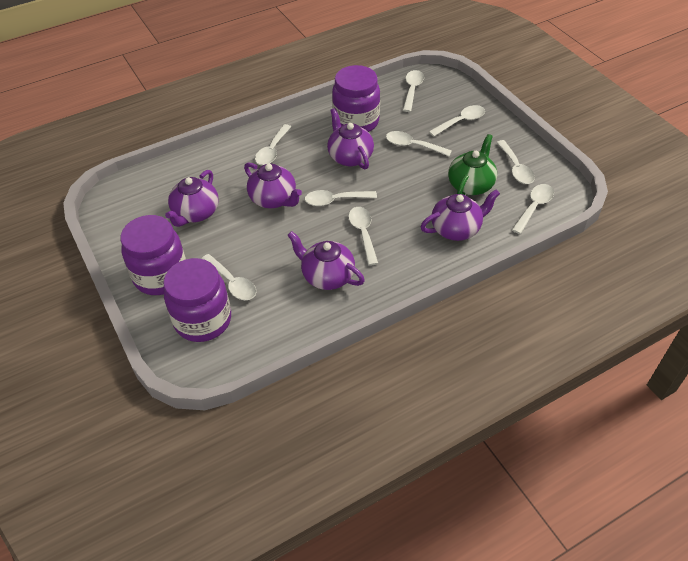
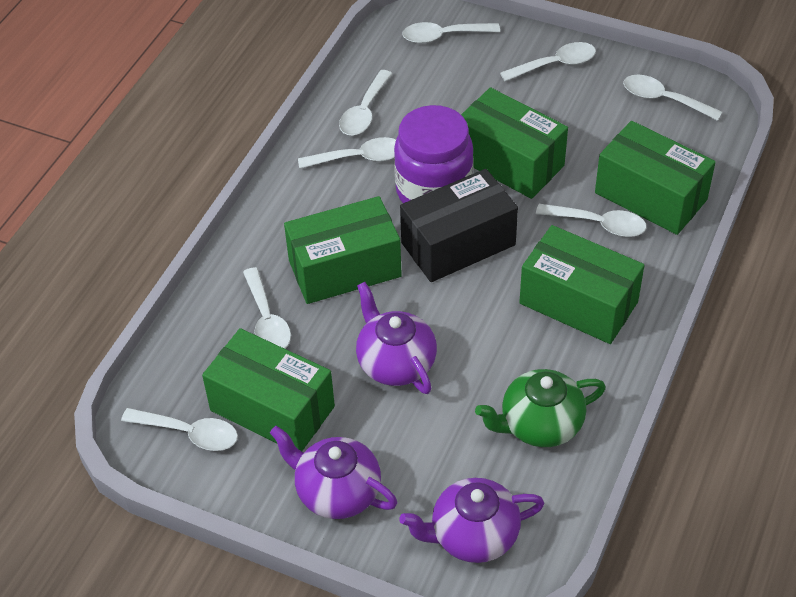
black box: 0 -> 1
green box: 0 -> 5
purple jar: 3 -> 1
purple teapot: 5 -> 3
white spoon: 9 -> 8

